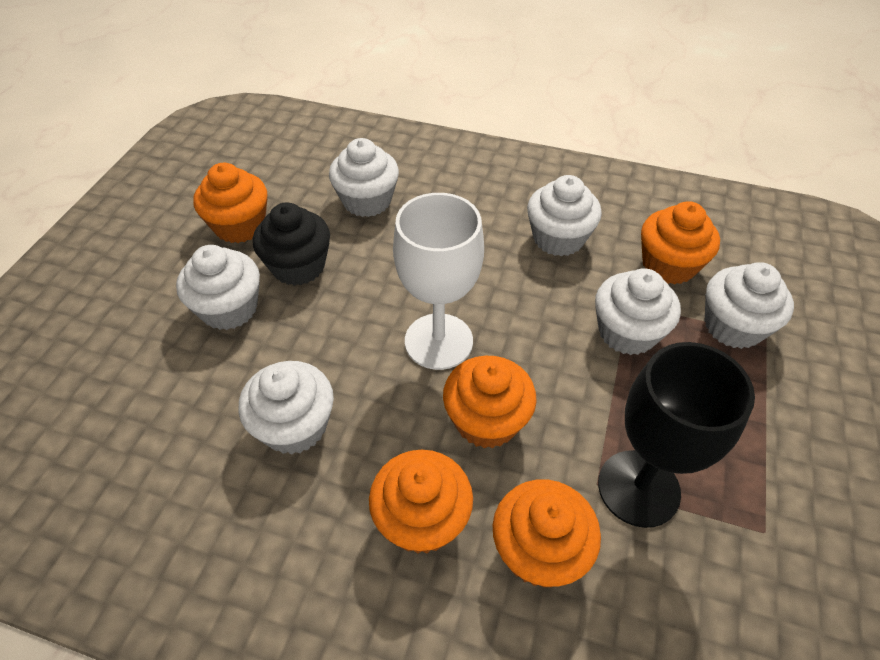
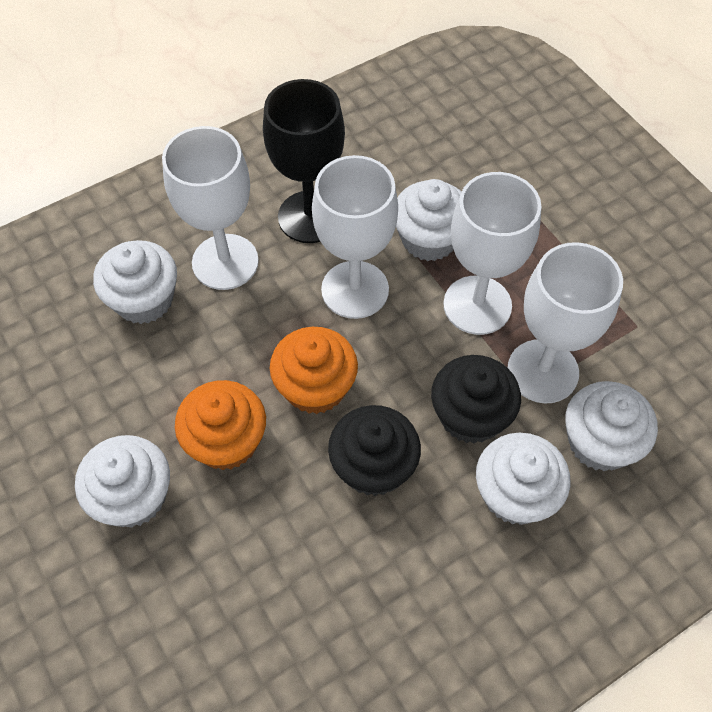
black cupcake: 1 -> 2
orange cupcake: 5 -> 2
white cupcake: 6 -> 5
white goblet: 1 -> 4

